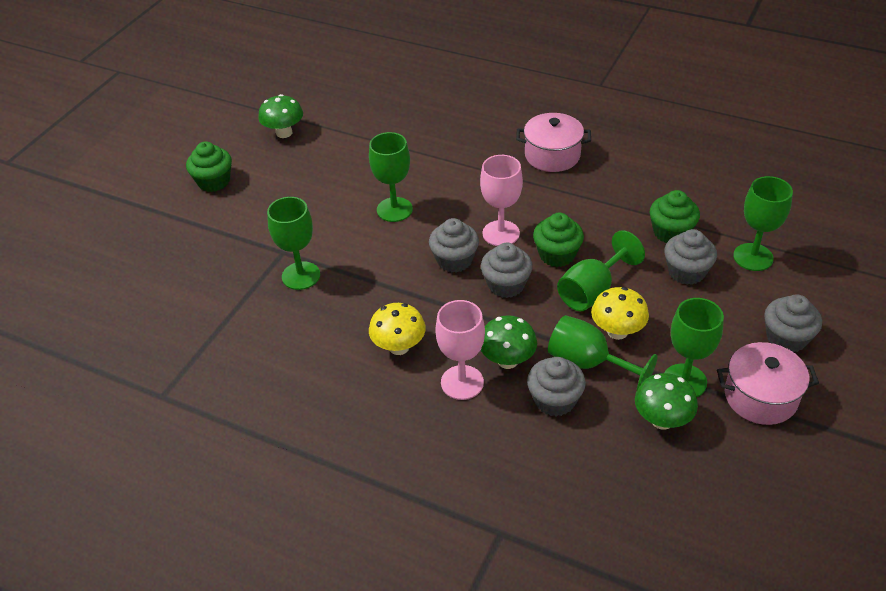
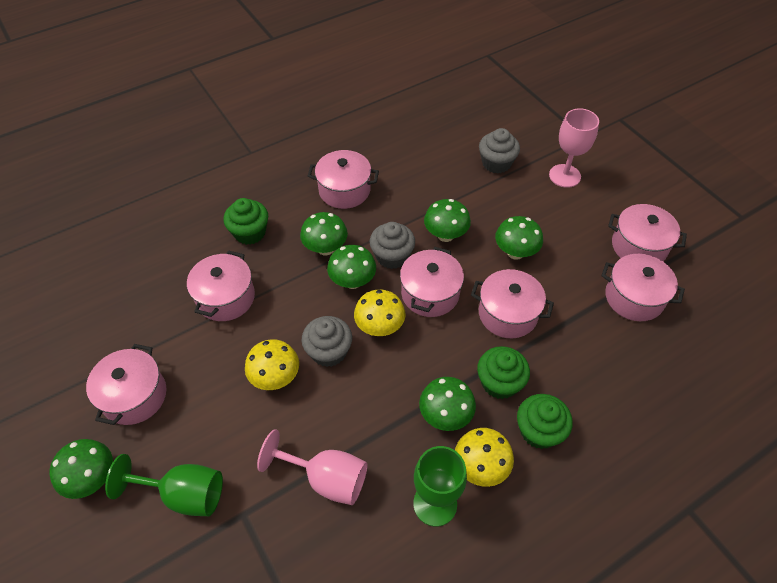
green goblet: 6 -> 2
green mushroom: 3 -> 6
grey cupcake: 5 -> 3
pink pot: 2 -> 7
yellow mushroom: 2 -> 3

